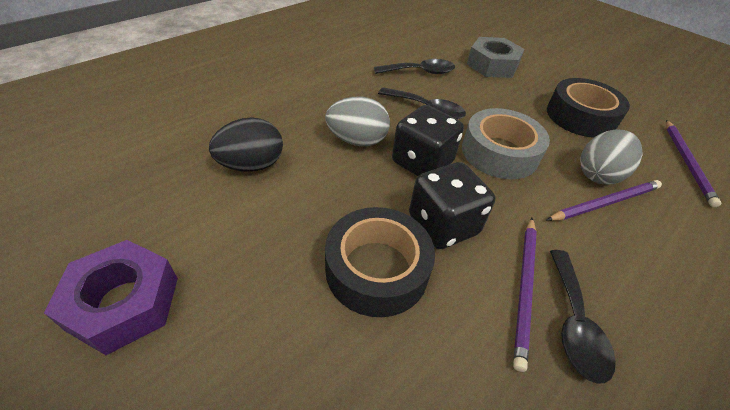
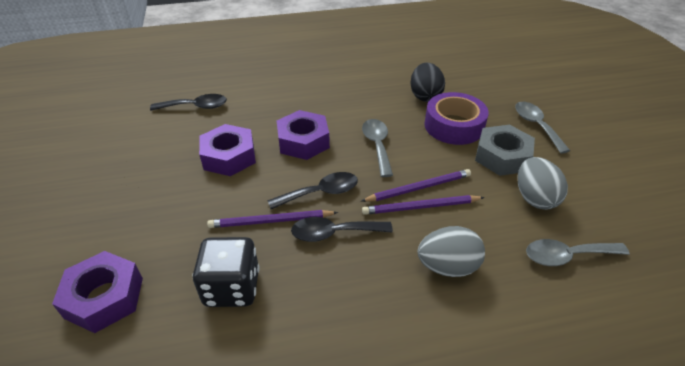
black dice: 2 -> 1
black tape: 2 -> 0
grey spoon: 0 -> 3
grey tape: 1 -> 0
purple nut: 1 -> 3
purple tape: 0 -> 1

